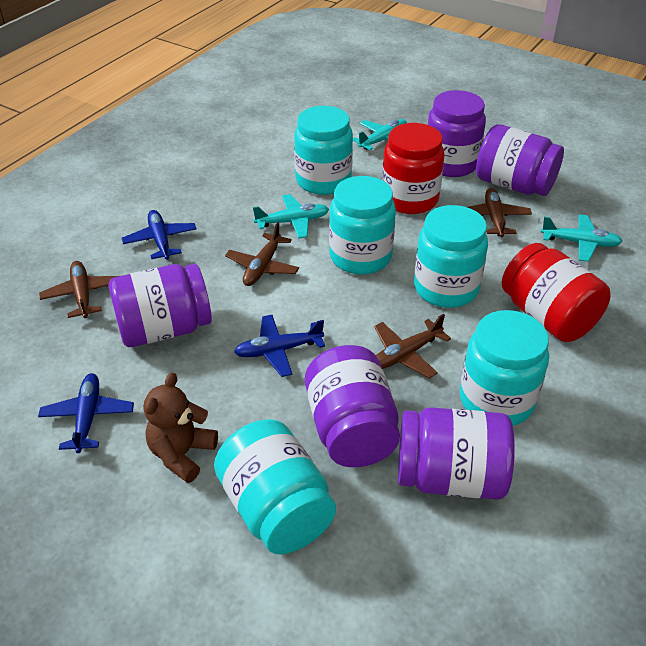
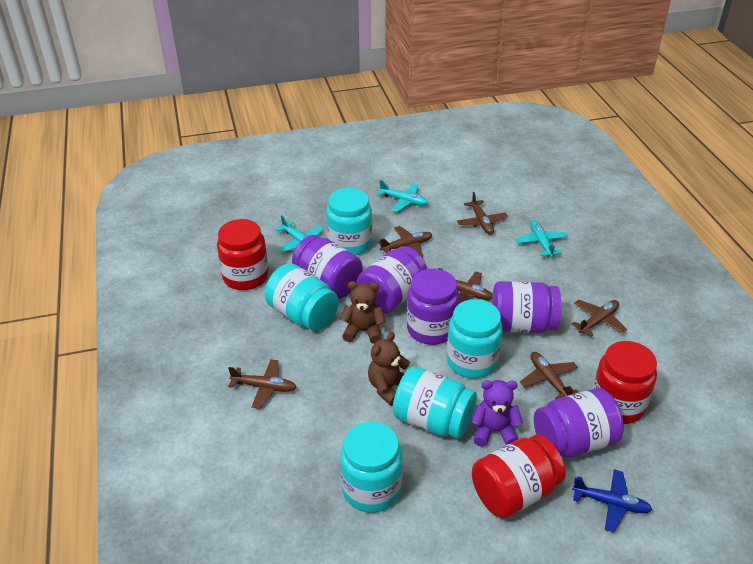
blue plane: 3 -> 1
brown plane: 4 -> 6
brown teddy bear: 1 -> 2
purple teddy bear: 0 -> 1
red jar: 2 -> 3

